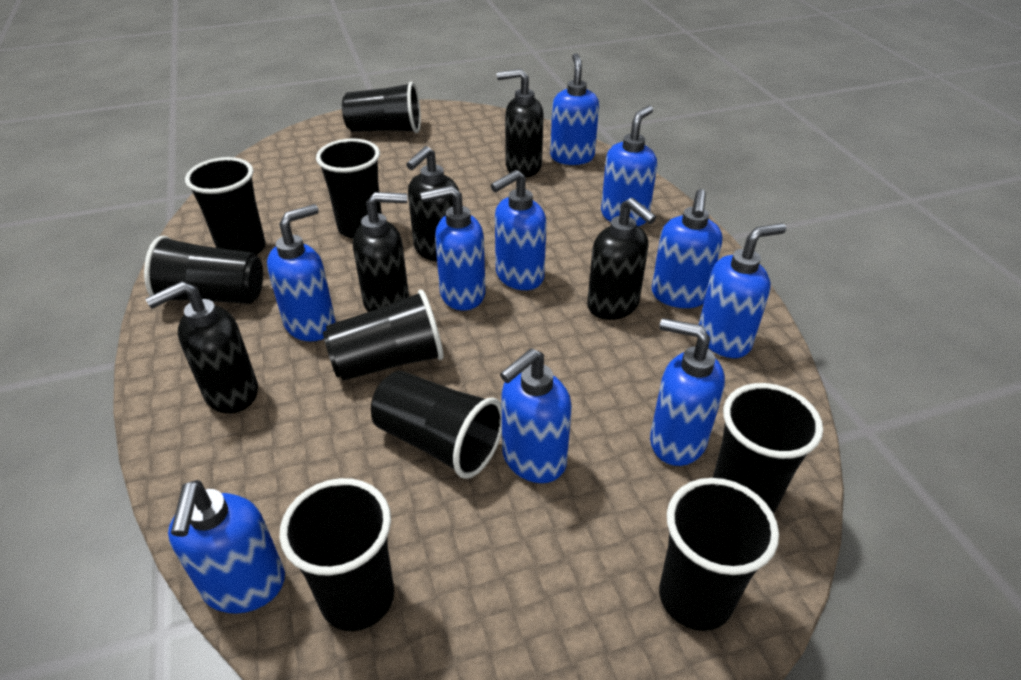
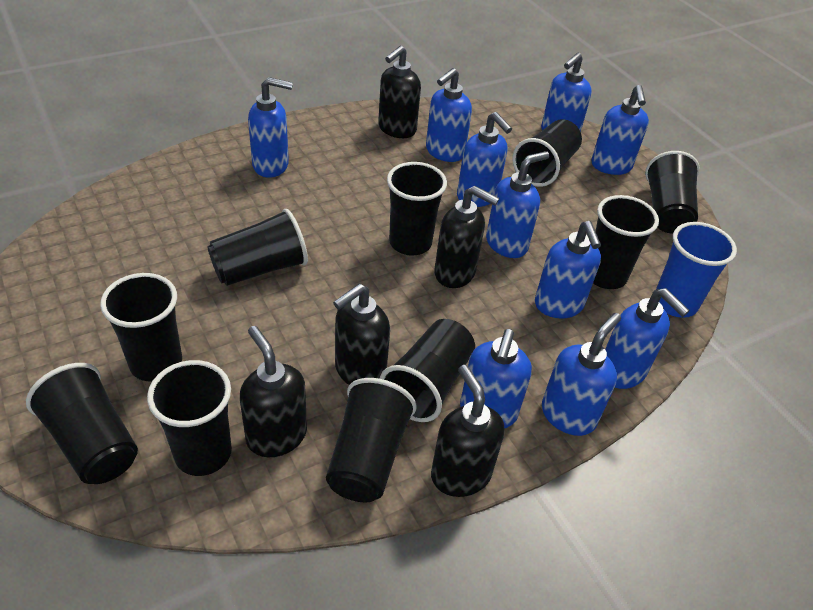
black cup: 9 -> 10
blue cup: 0 -> 1

